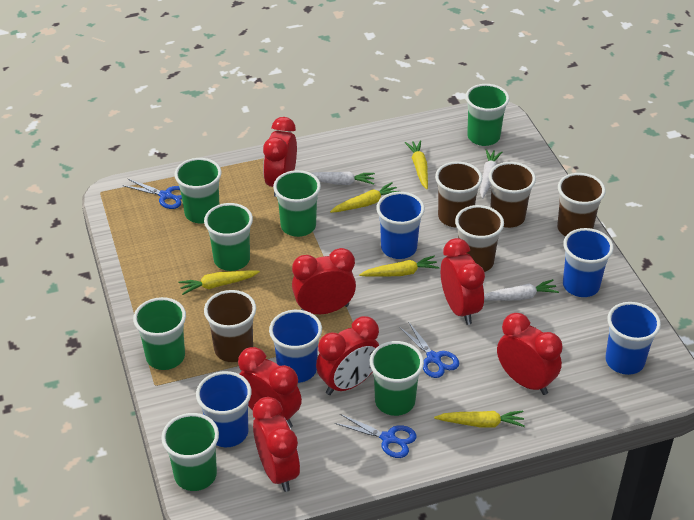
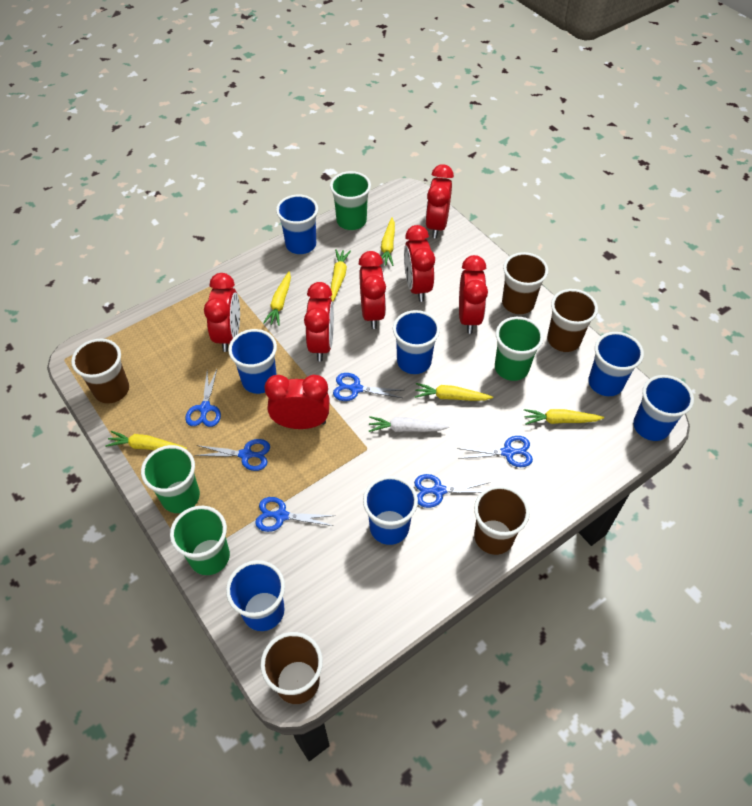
blue cup: 5 -> 7
blue scissors: 3 -> 6
green cup: 7 -> 4
white carrot: 3 -> 1
yellow carrot: 5 -> 6

